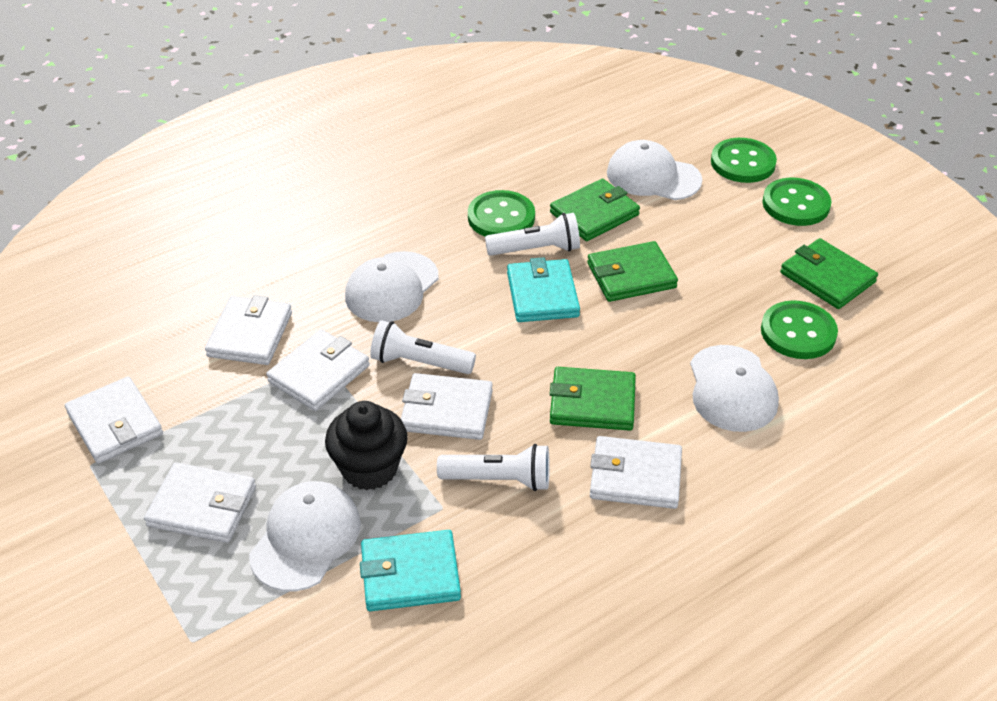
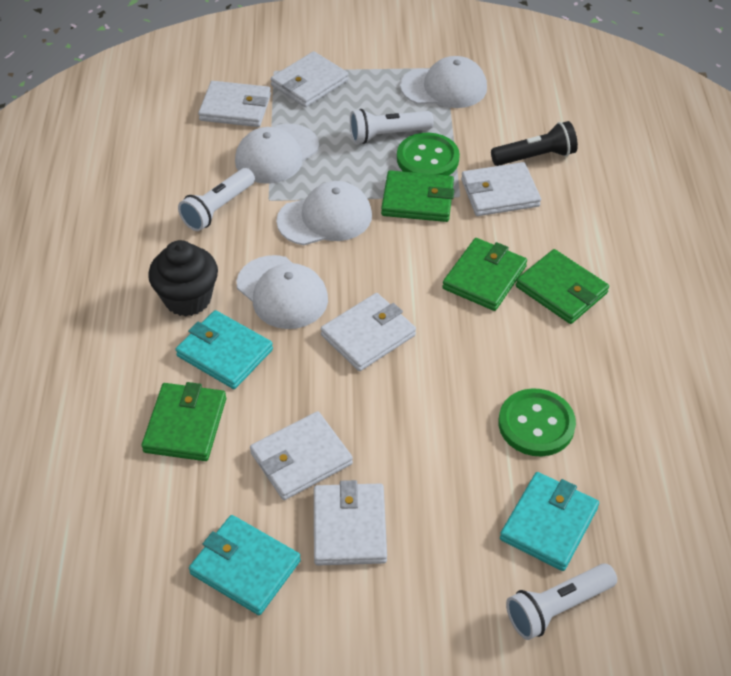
black flashlight: 0 -> 1
green button: 4 -> 2
turquoise wallet: 2 -> 3

